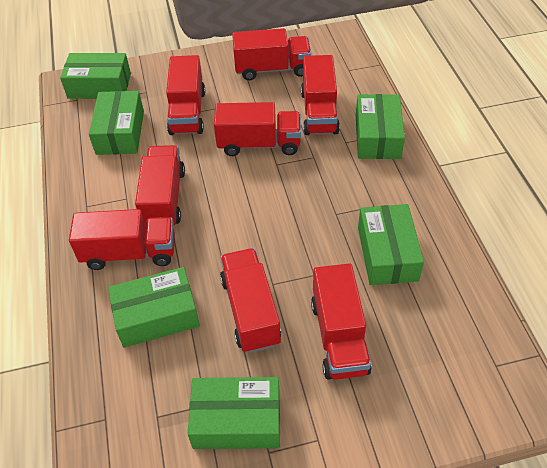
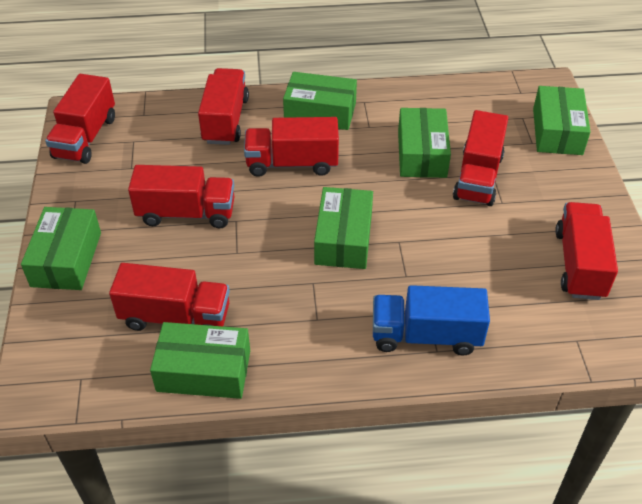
blue truck: 0 -> 1
red truck: 8 -> 7

